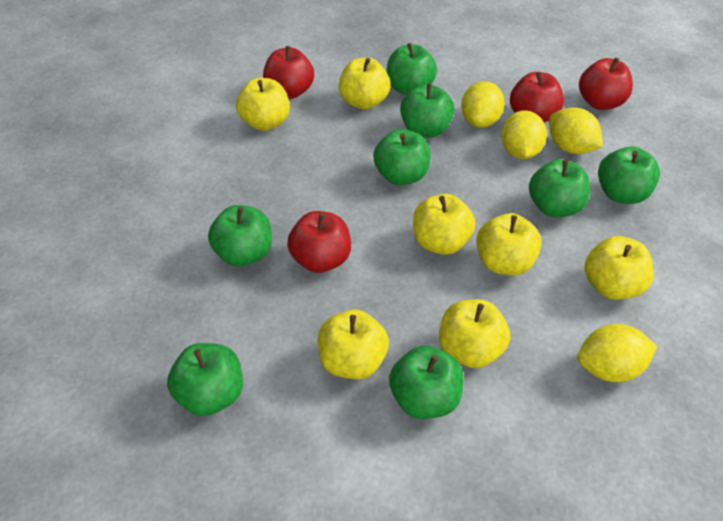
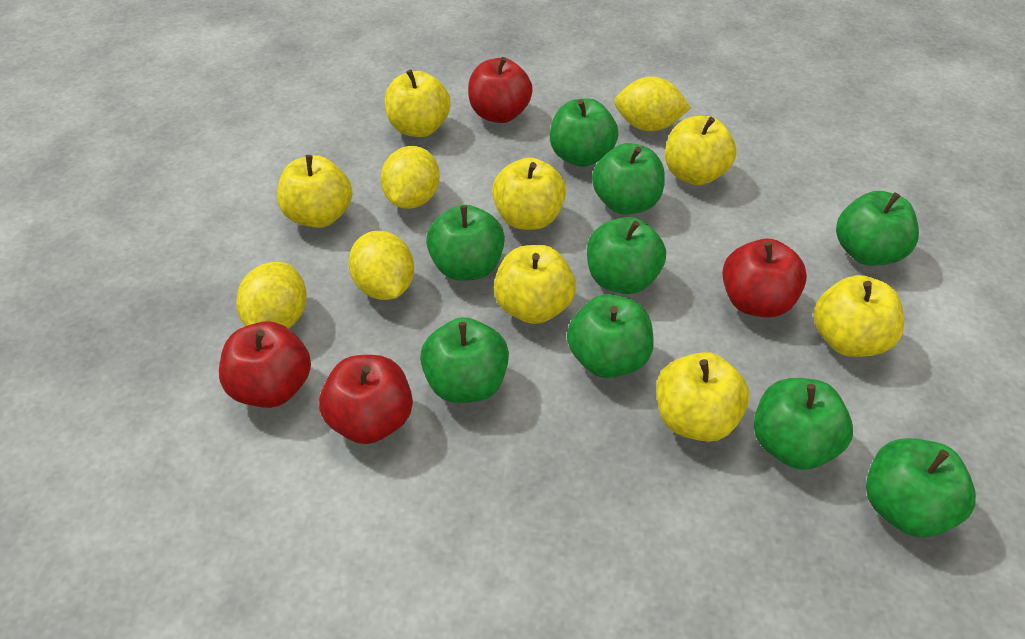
green apple: 8 -> 9

